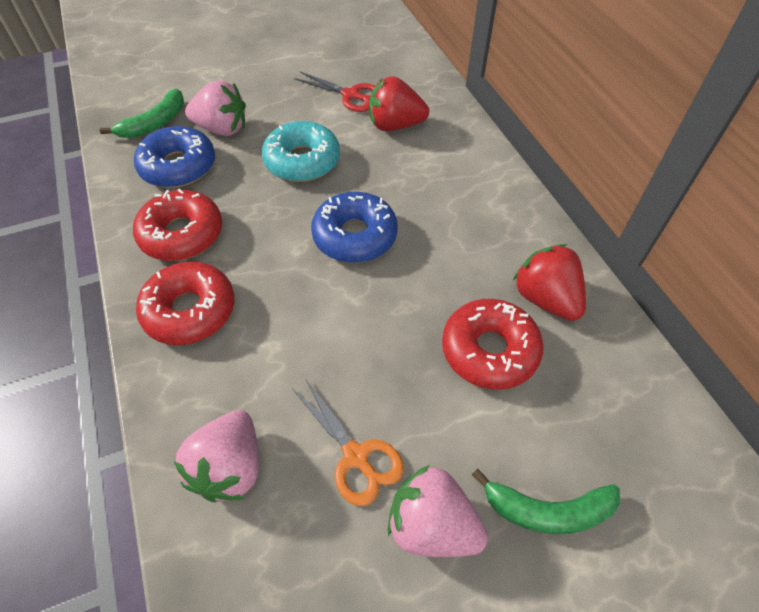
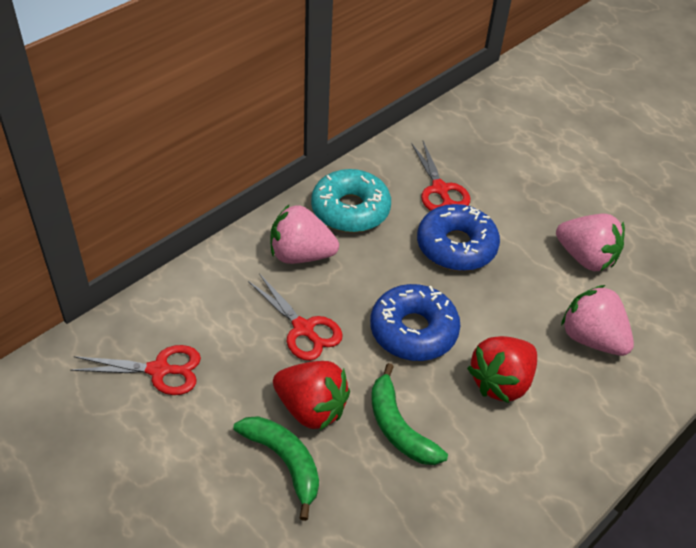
orange scissors: 1 -> 0
red donut: 3 -> 0
red scissors: 1 -> 3

